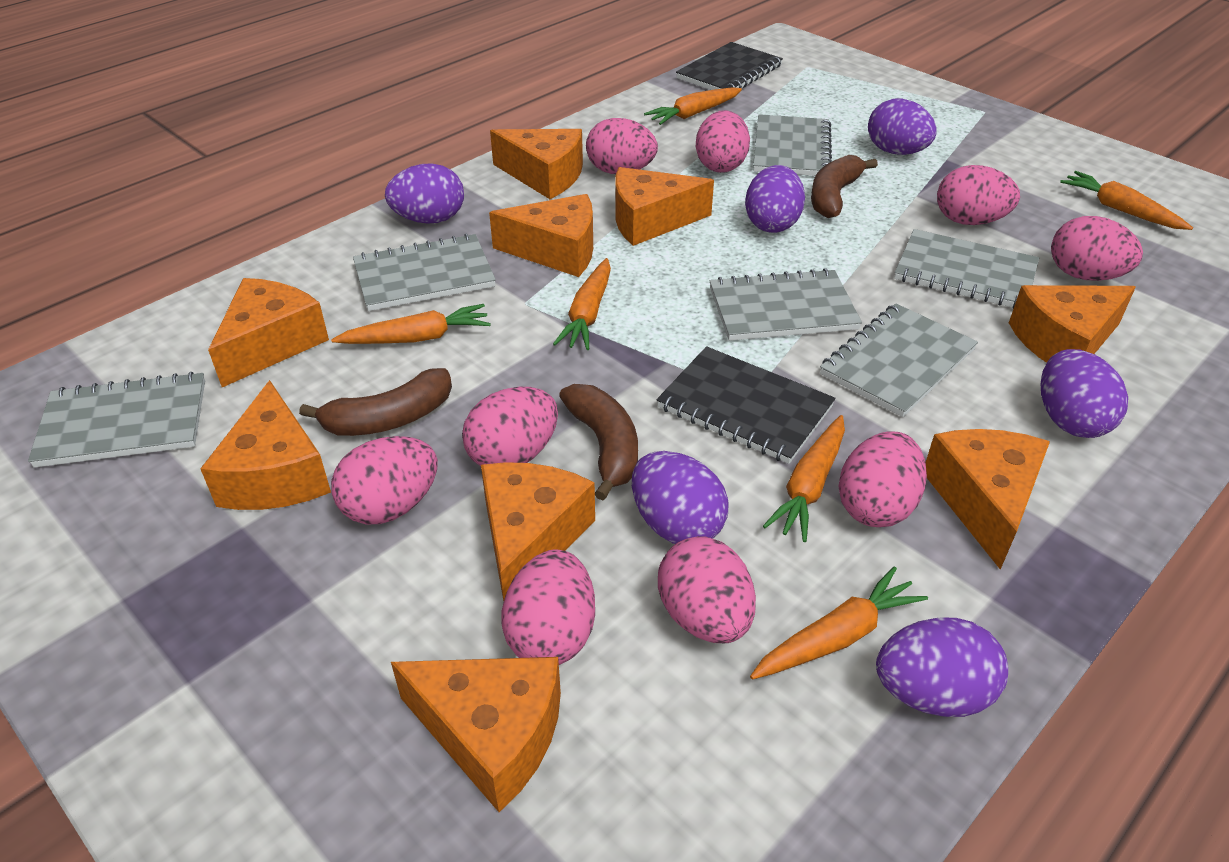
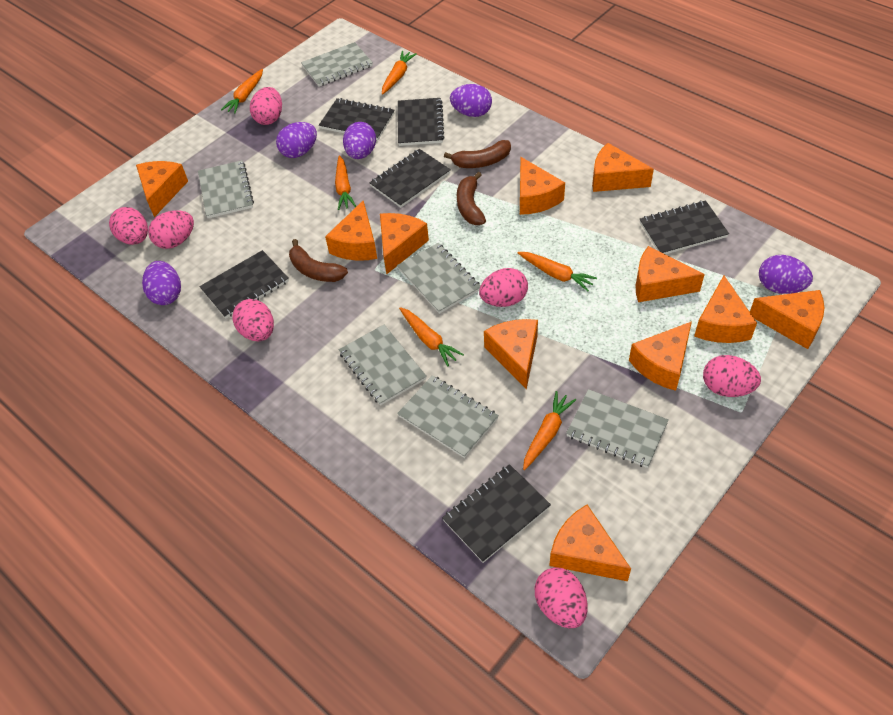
black notebook: 2 -> 6
orange cheese: 9 -> 11
pink egg: 9 -> 7
purple egg: 6 -> 5

